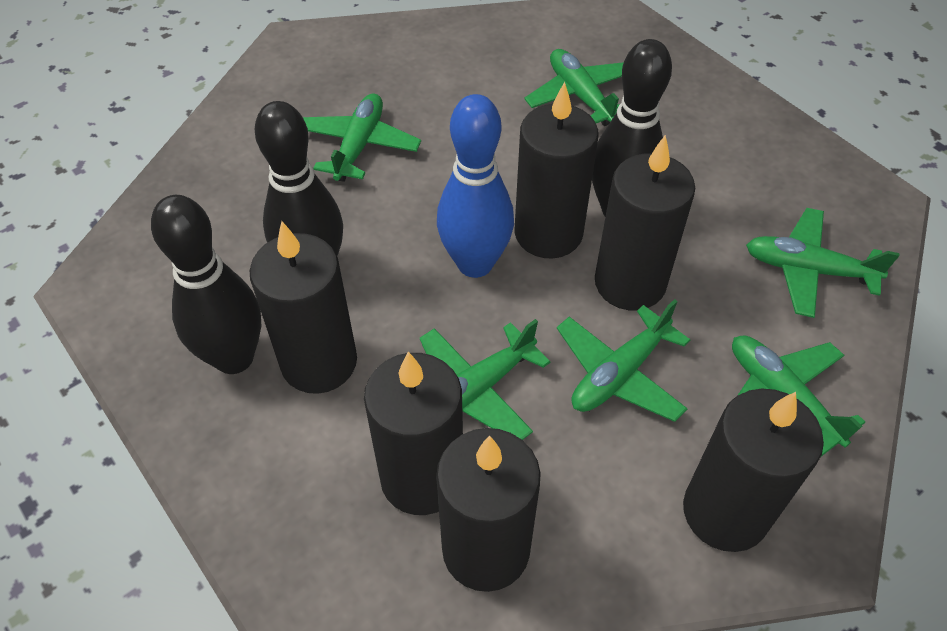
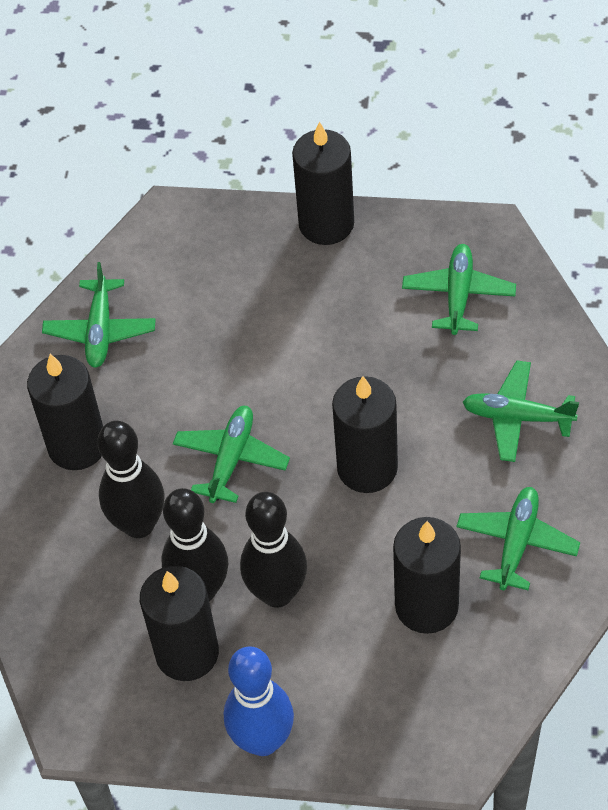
black candle: 6 -> 5
green plane: 6 -> 5

